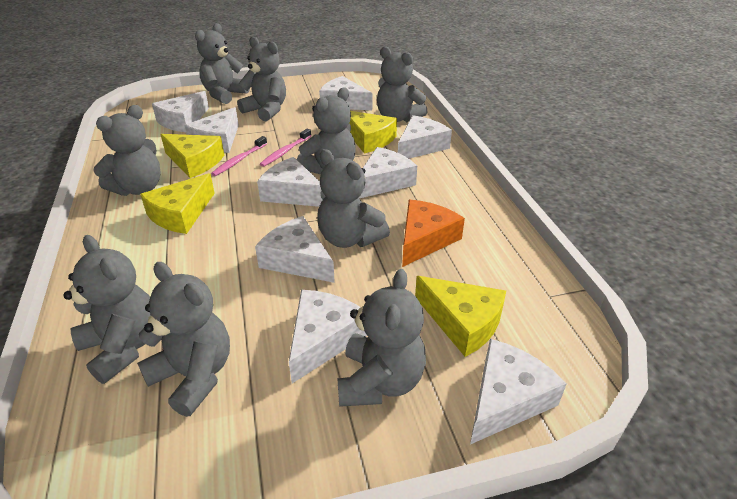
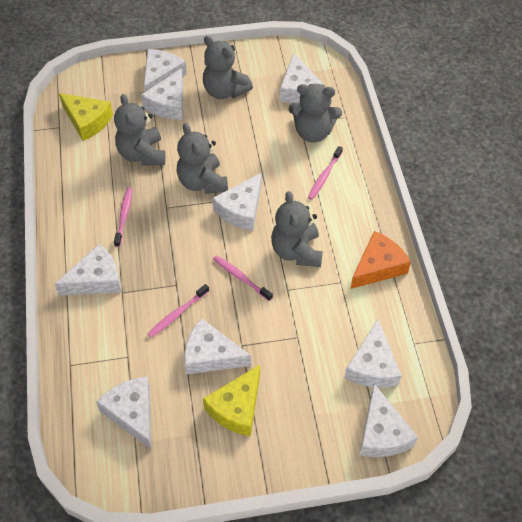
grey teddy bear: 9 -> 5
pink toothbrush: 2 -> 4
yellow cheese: 4 -> 2

